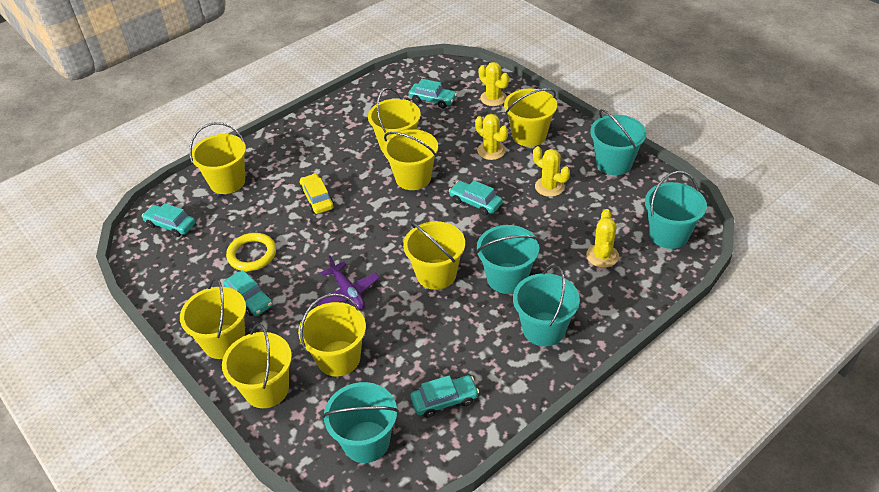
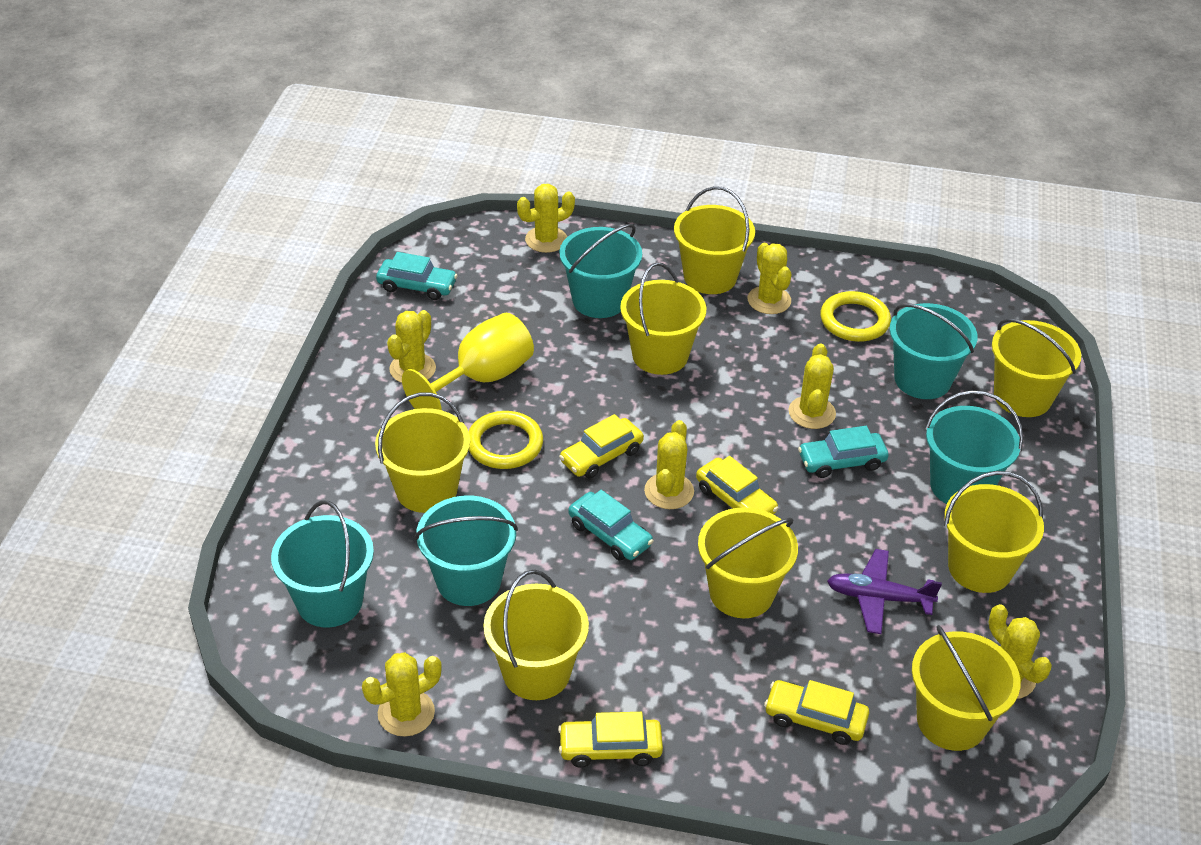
turquoise car: 5 -> 3
yellow cactus: 4 -> 7
yellow car: 1 -> 4
yellow goblet: 0 -> 1
yellow ring: 1 -> 2

